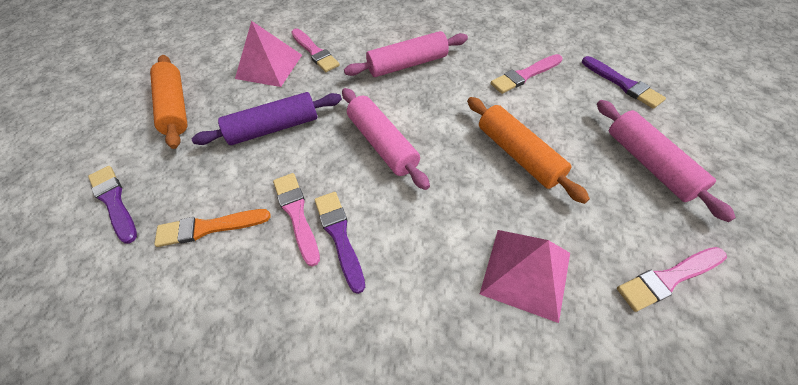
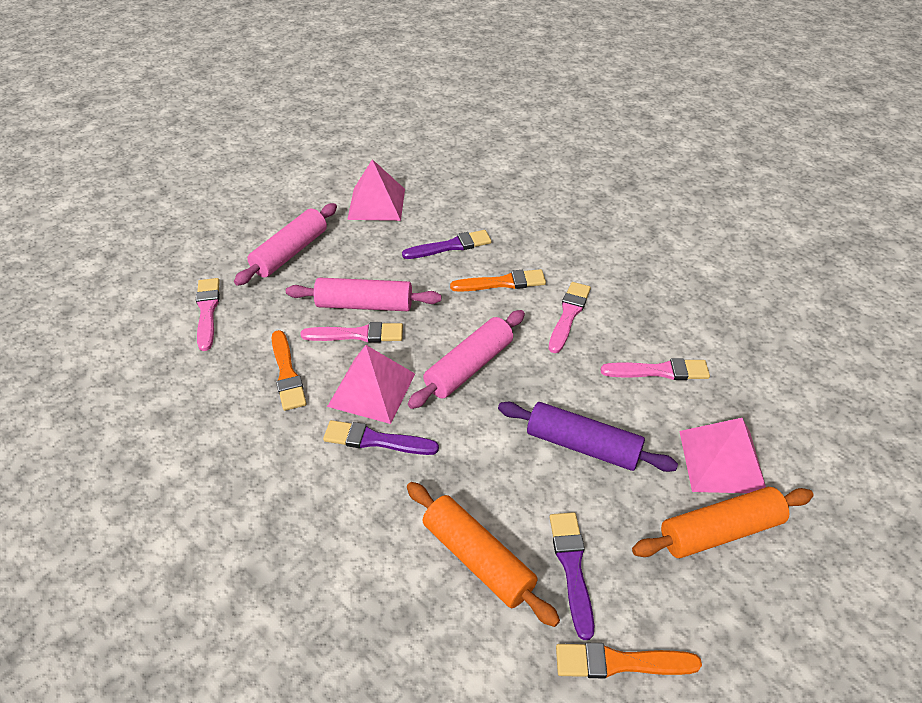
orange brush: 1 -> 3
pink pyramid: 2 -> 3

